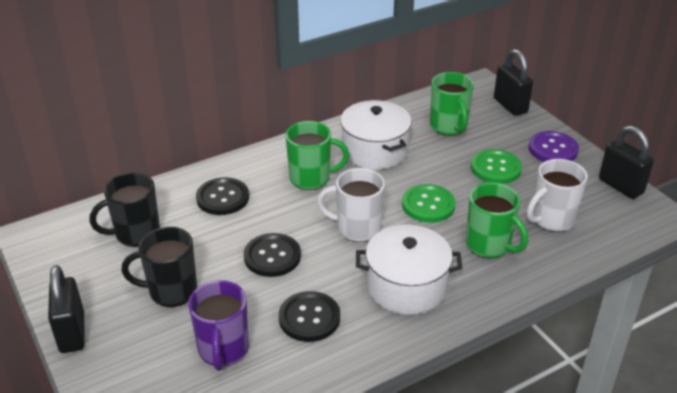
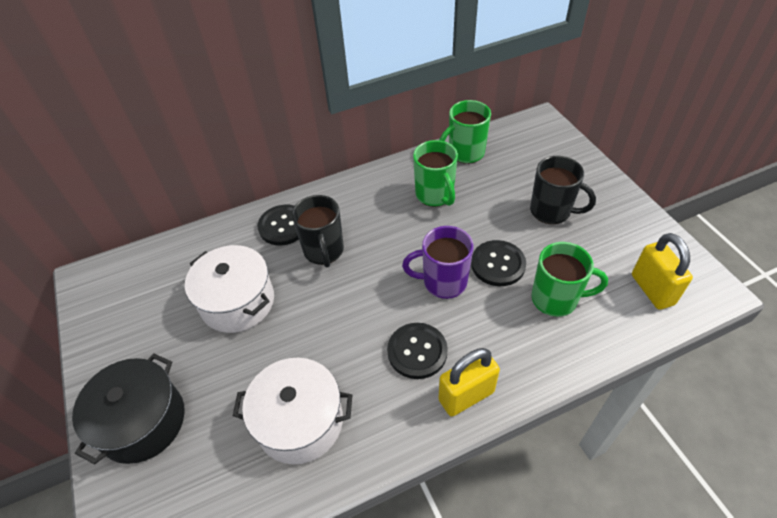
black padlock: 3 -> 0
black pot: 0 -> 1
green button: 2 -> 0
purple button: 1 -> 0
white mug: 2 -> 0
yellow padlock: 0 -> 2

